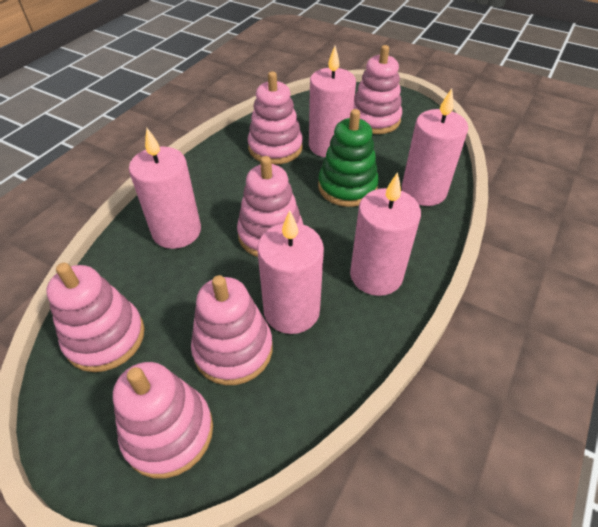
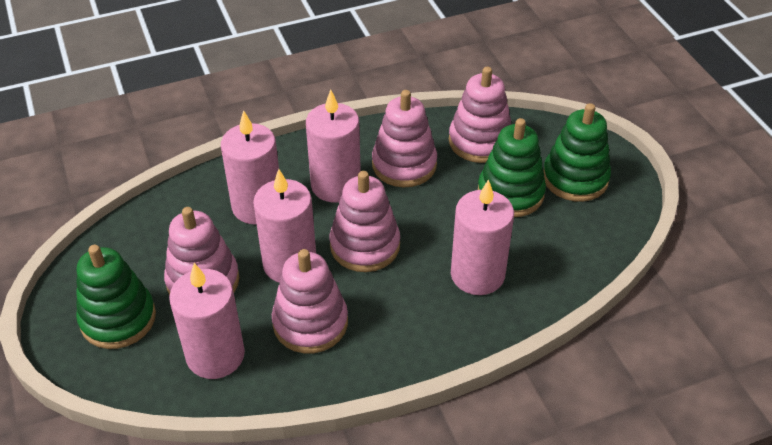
green stacking toy: 1 -> 3
pink stacking toy: 6 -> 5

